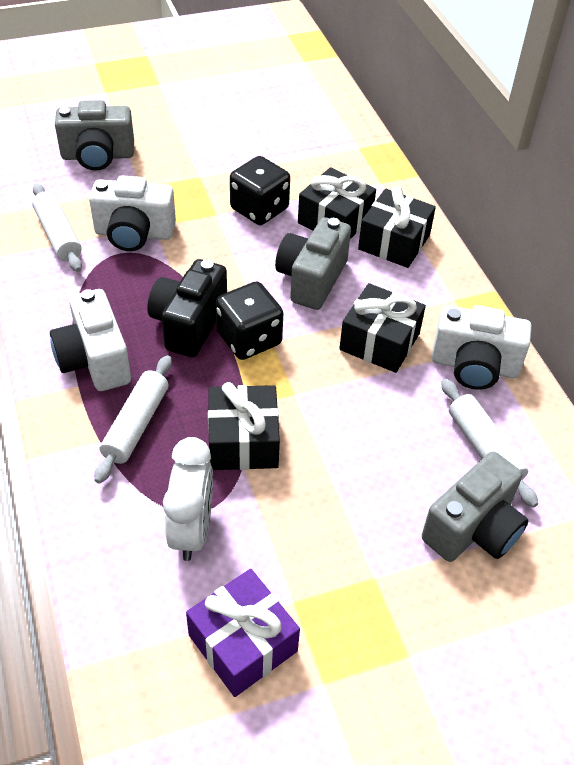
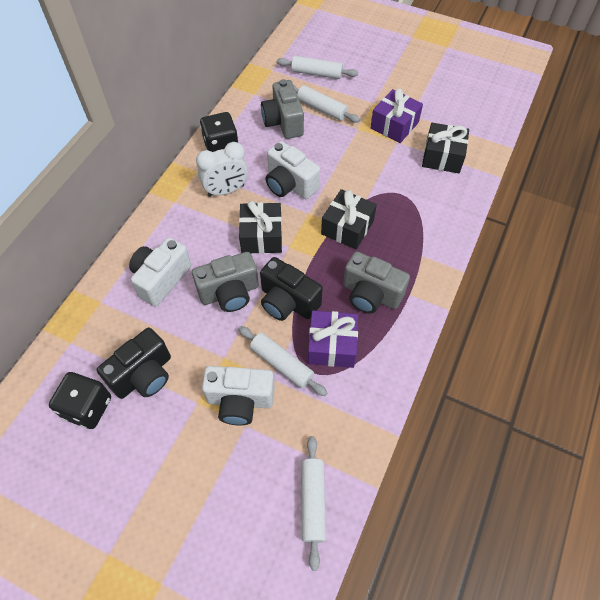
black camera: 1 -> 2
black gift: 4 -> 3
purple gift: 1 -> 2
white rolling pin: 3 -> 4

